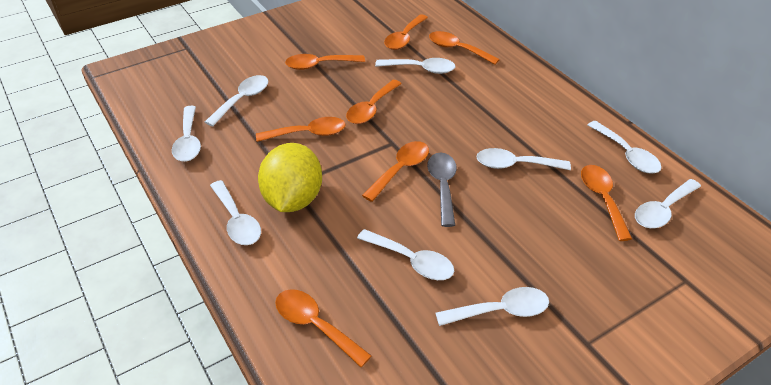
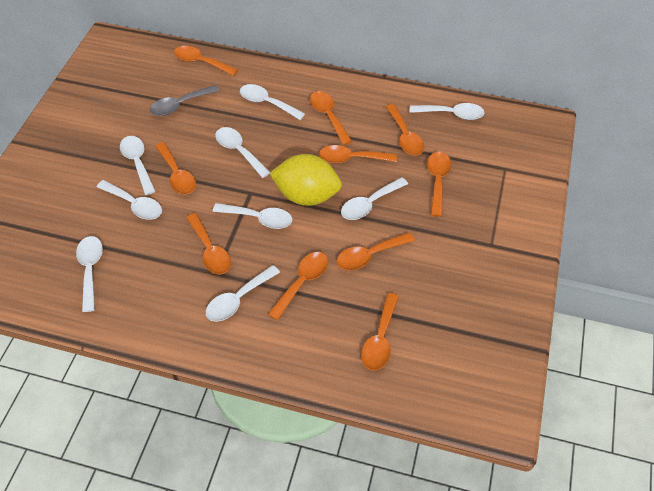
orange spoon: 8 -> 10

